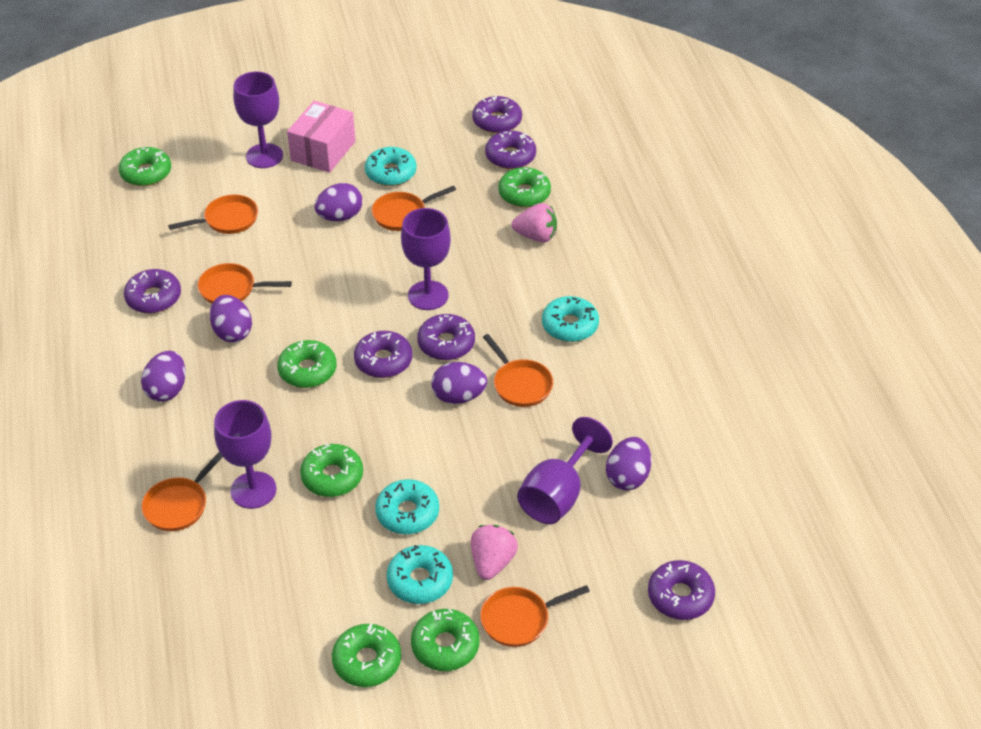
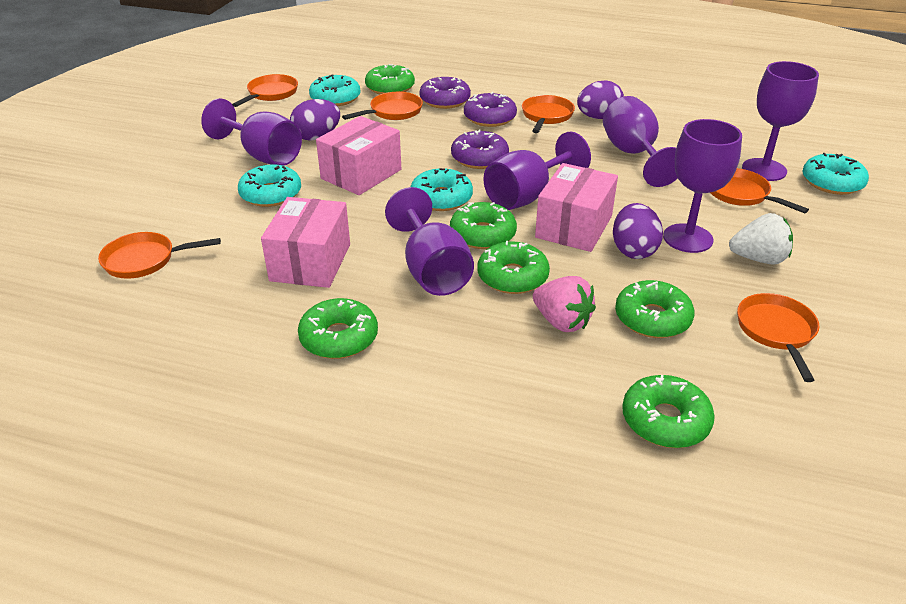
pink box: 1 -> 3
pink strawberry: 2 -> 1
purple donut: 6 -> 3
purple egg: 5 -> 3
purple goblet: 4 -> 6
white strawberry: 0 -> 1

